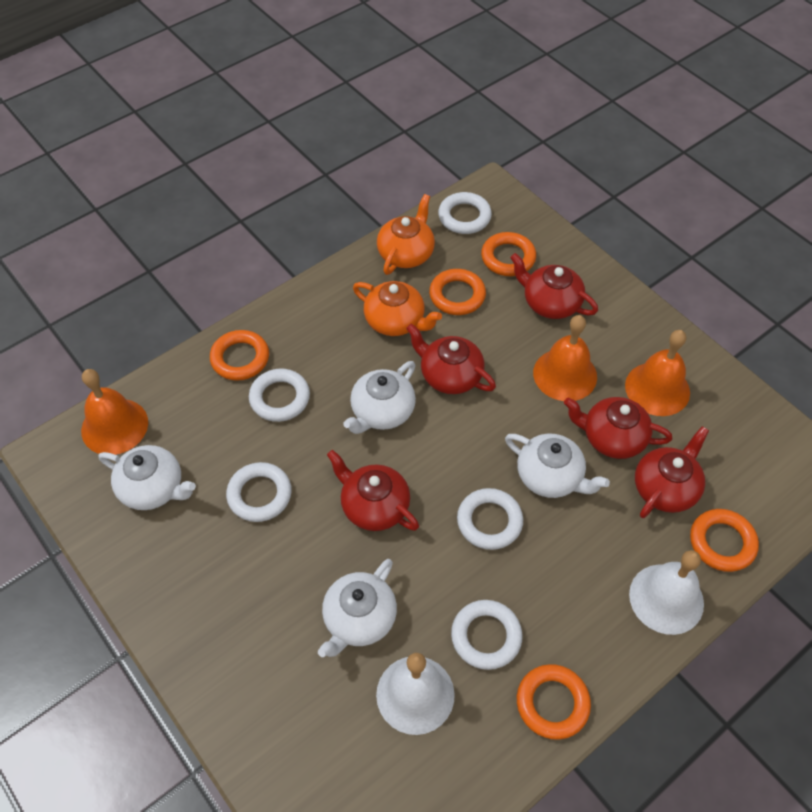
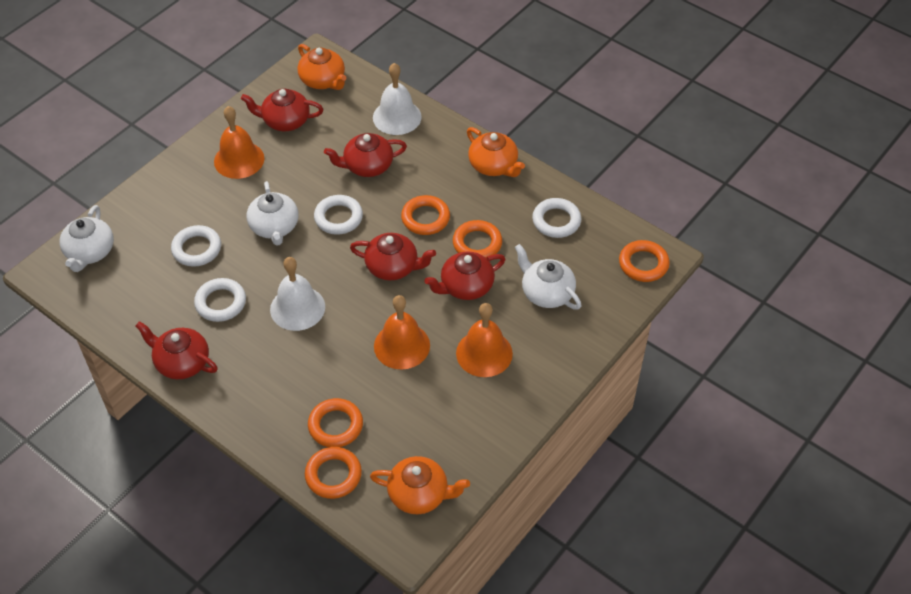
orange teapot: 2 -> 3
white ring: 5 -> 4
white teapot: 4 -> 3

